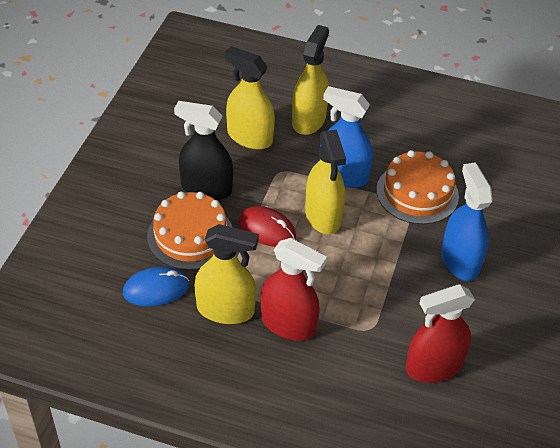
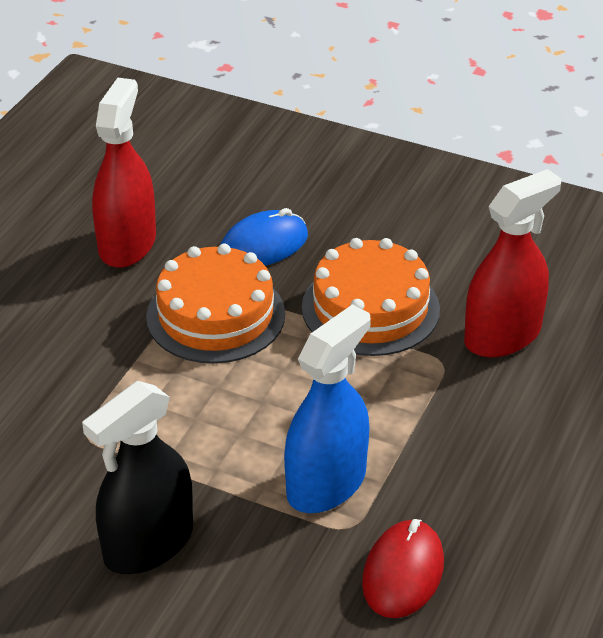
blue spray bottle: 2 -> 1
yellow spray bottle: 4 -> 0

